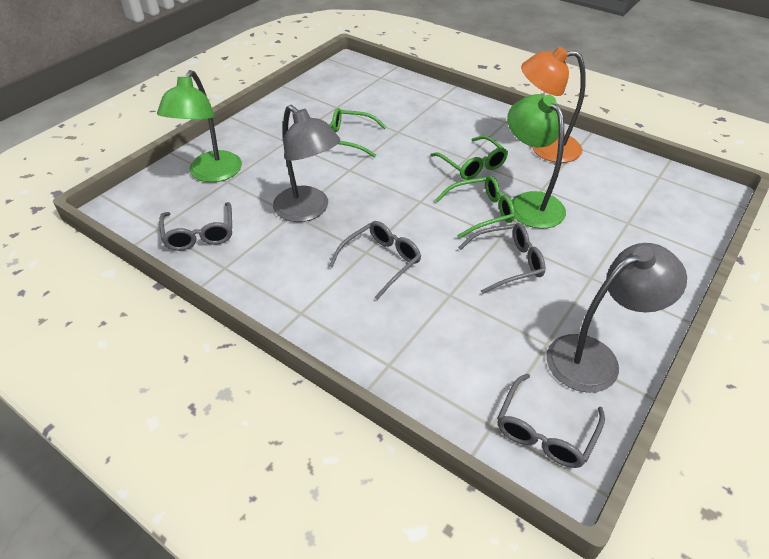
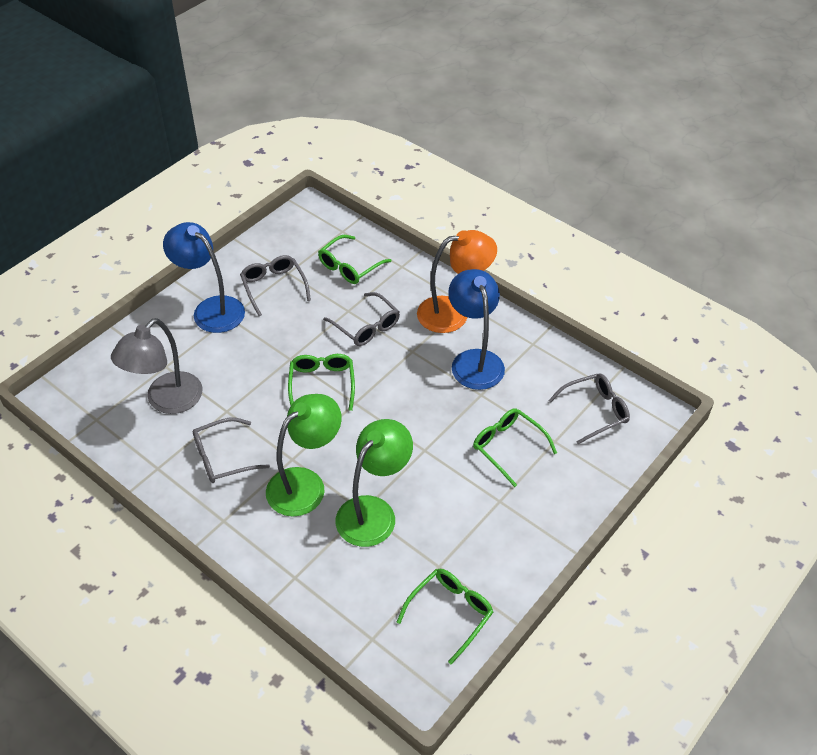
blue lamp: 0 -> 2
green glasses: 3 -> 4
grey lamp: 2 -> 1

